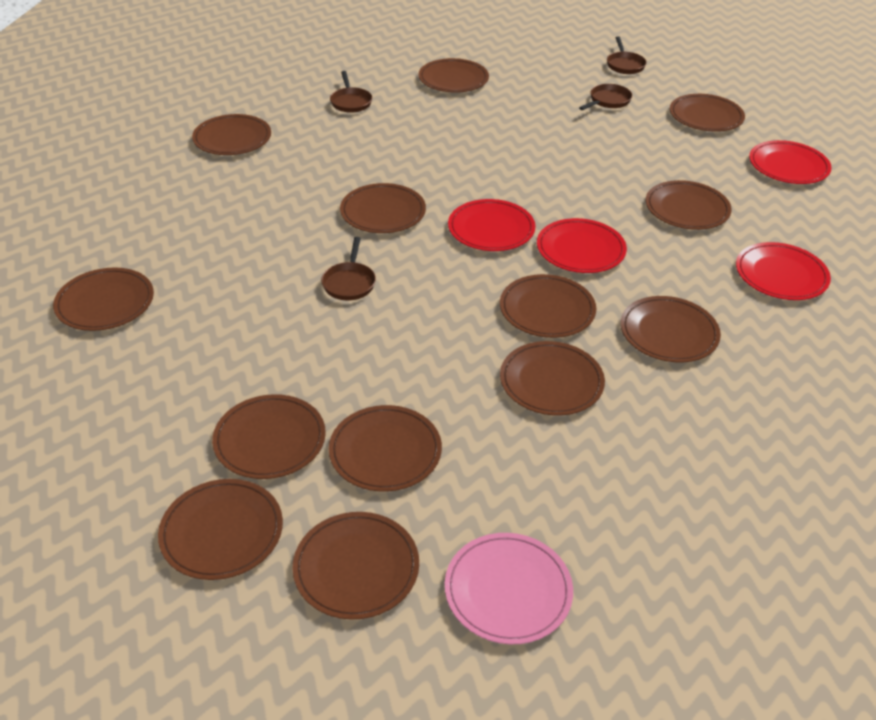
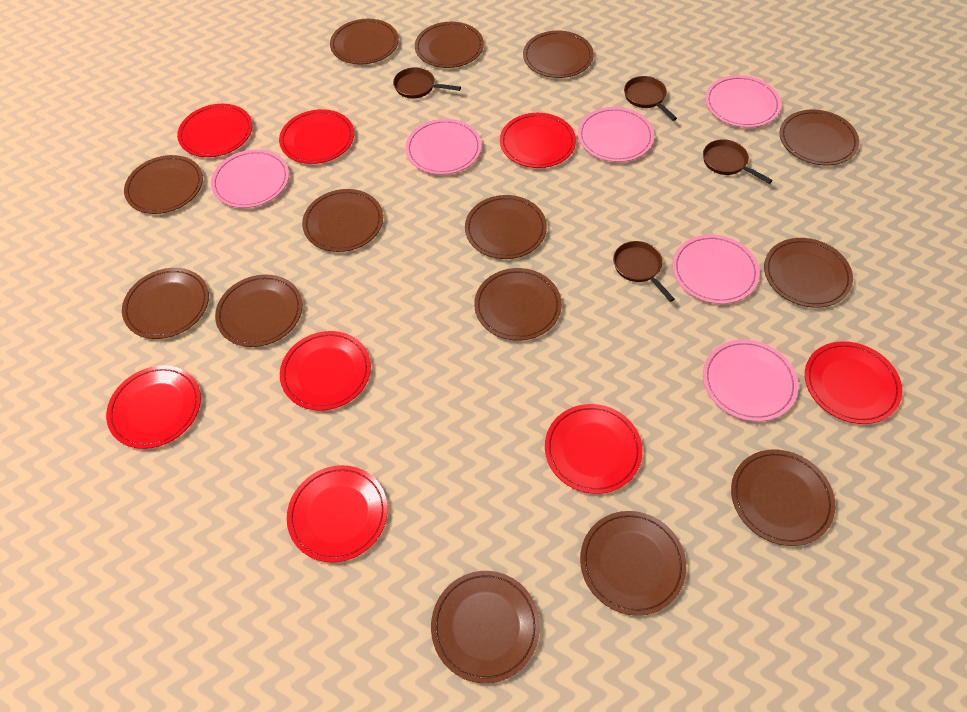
brown plate: 13 -> 14
pink plate: 1 -> 6
red plate: 4 -> 8

